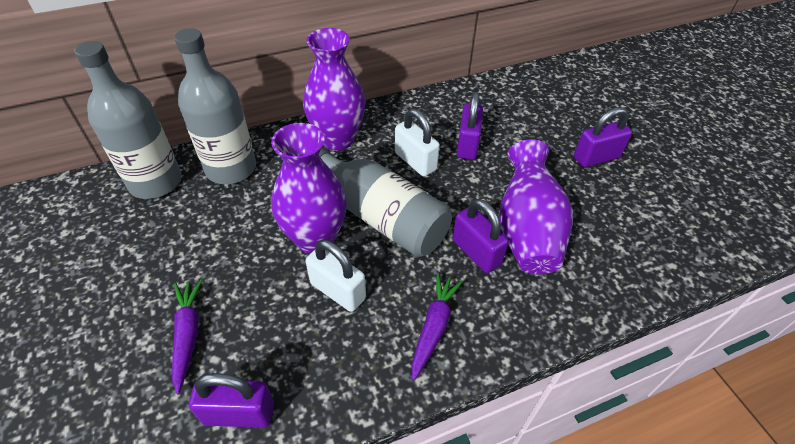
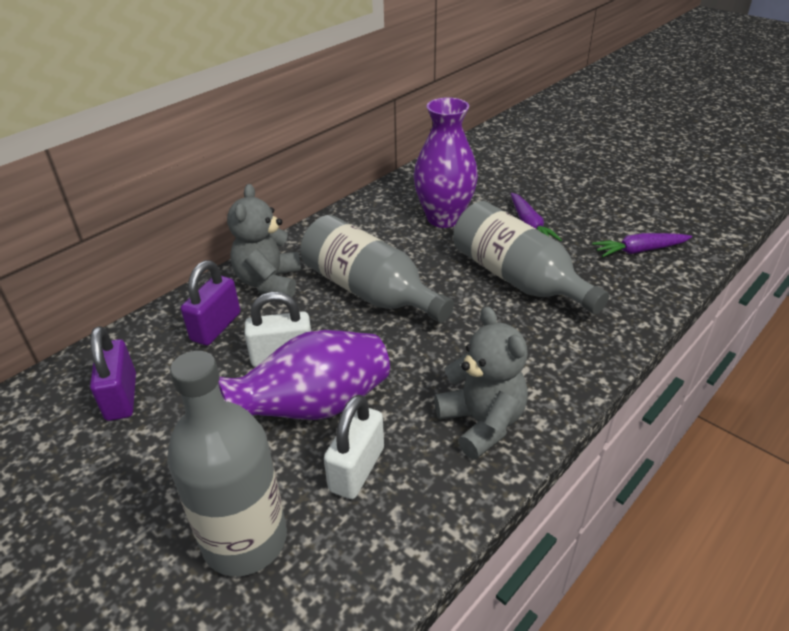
grey teddy bear: 0 -> 2
purple padlock: 4 -> 2
purple vase: 3 -> 2

